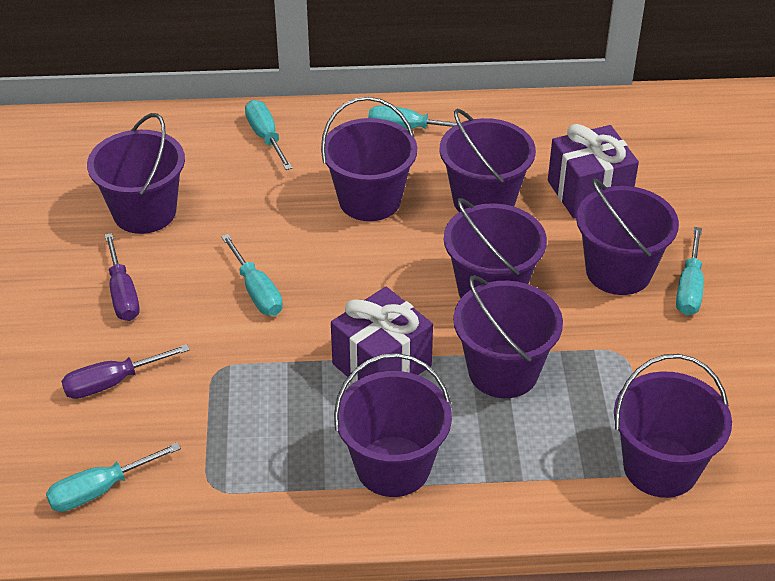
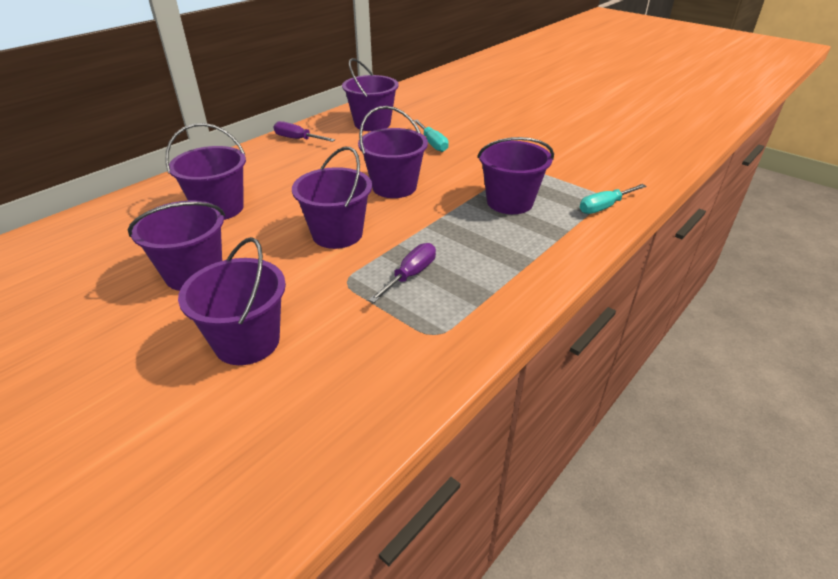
purple bucket: 8 -> 7
purple gift: 2 -> 0
turquoise screwdriver: 5 -> 2

